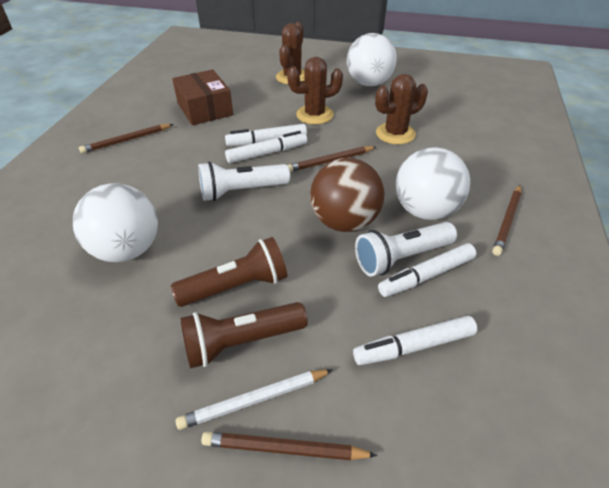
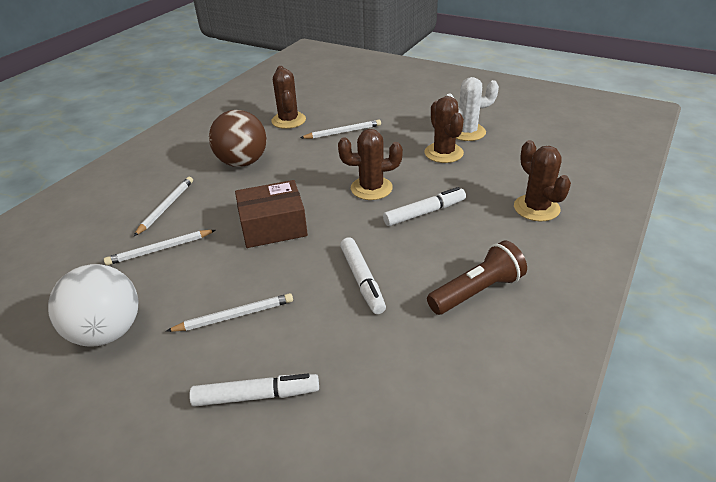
brown cactus: 3 -> 4
brown flashlight: 2 -> 1
brown pencil: 4 -> 0
white ball: 3 -> 1
white cactus: 0 -> 1
white flashlight: 2 -> 0
white marker: 4 -> 3
white pencil: 1 -> 4

